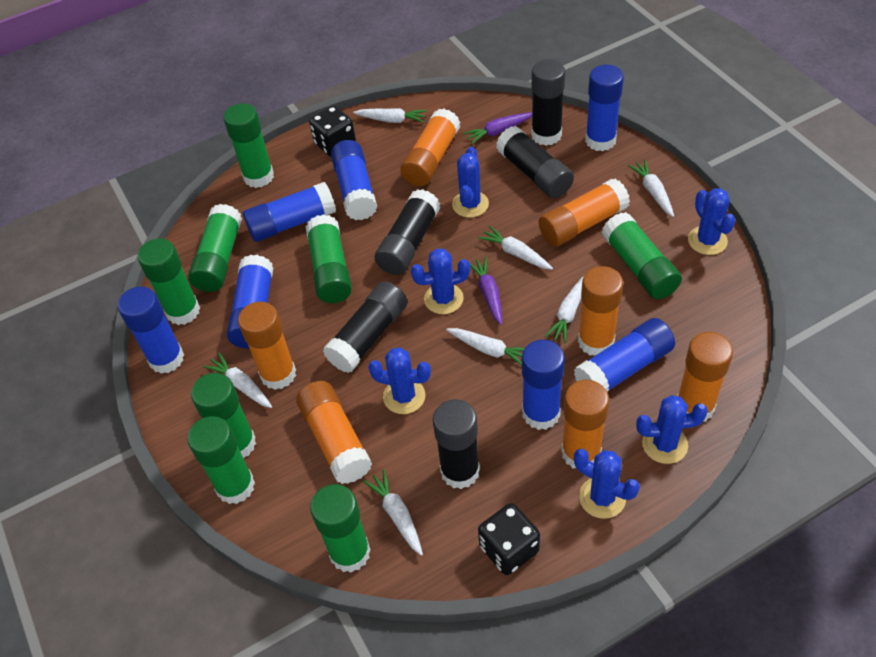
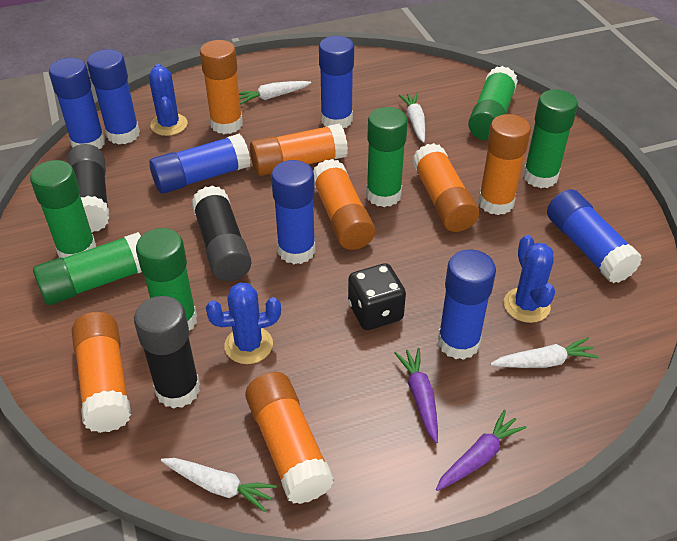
black dice: 2 -> 1
black glue stick: 5 -> 3
blue cactus: 6 -> 3
green glue stick: 8 -> 6
white carrot: 7 -> 4

